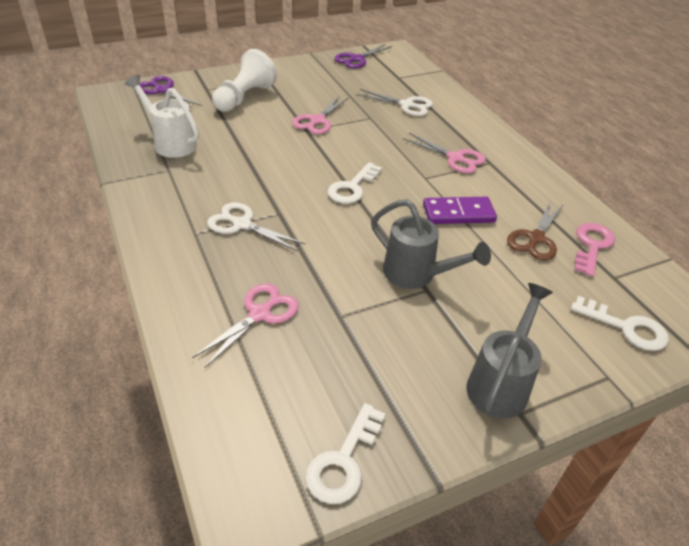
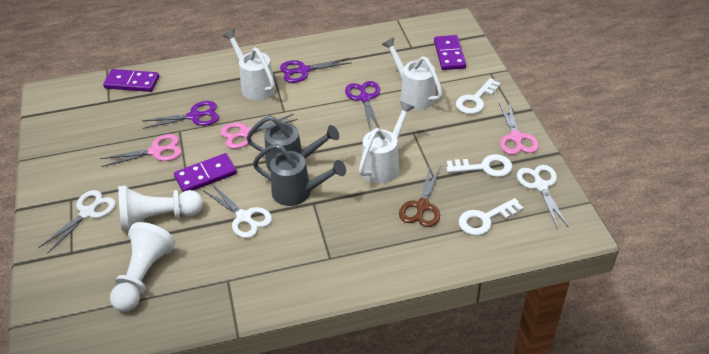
pink key: 1 -> 0
purple domino: 1 -> 3
purple scissors: 2 -> 3
white pawn: 1 -> 2
white scissors: 2 -> 3
white watering can: 1 -> 3

